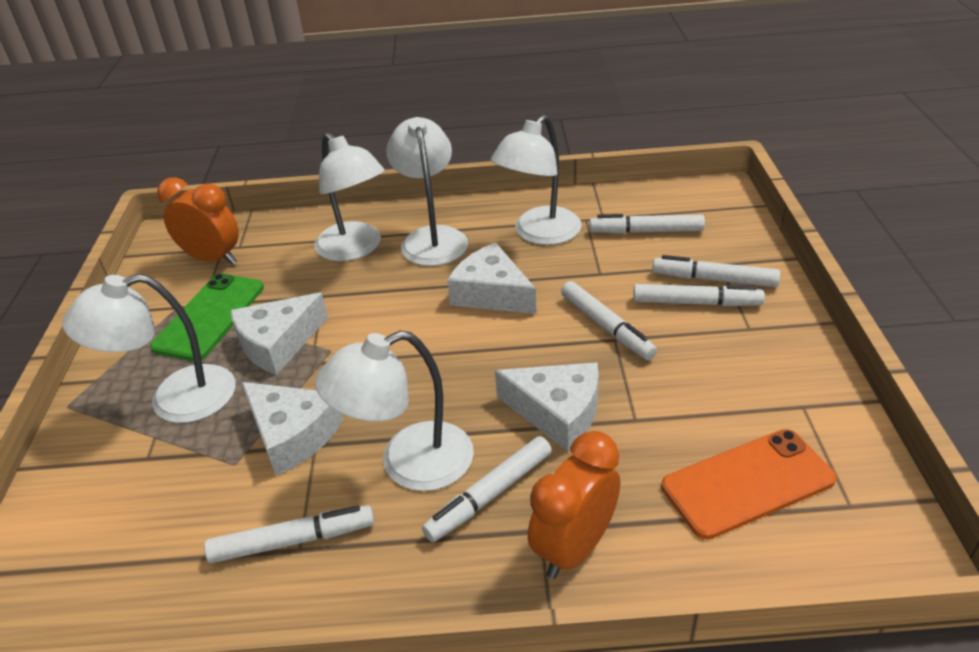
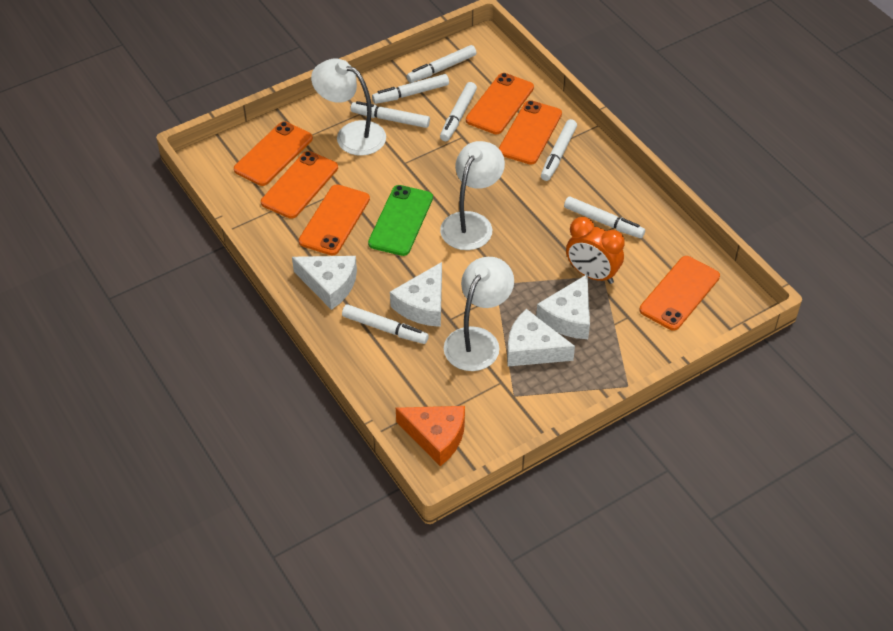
orange cheese: 0 -> 1
orange clock: 2 -> 1
orange phone: 1 -> 6
white lamp: 5 -> 3
white marker: 6 -> 7

